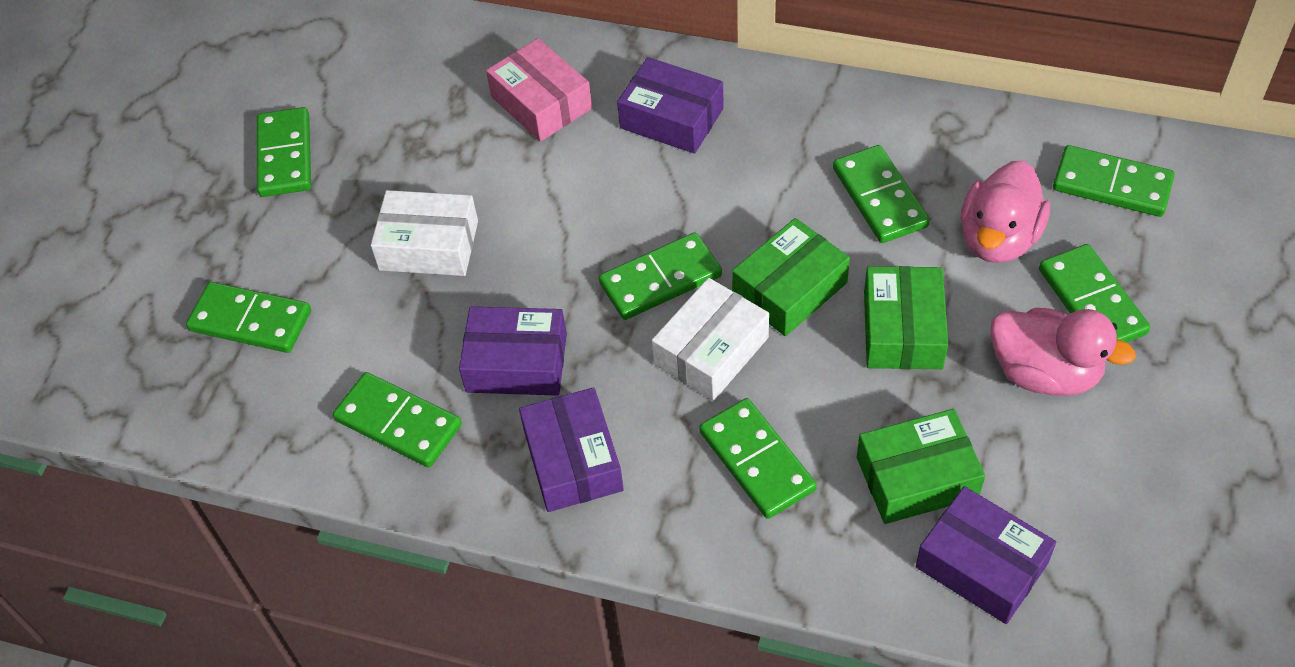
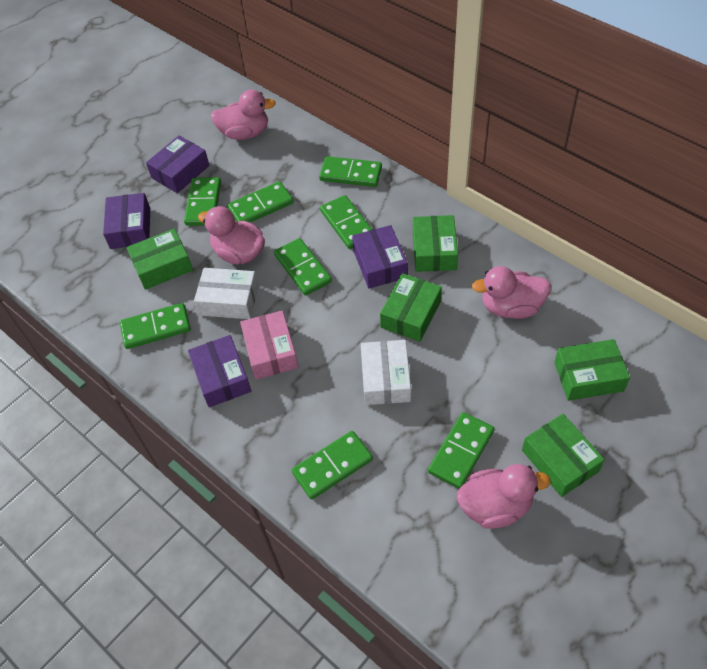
green box: 3 -> 5
pink duck: 2 -> 4

